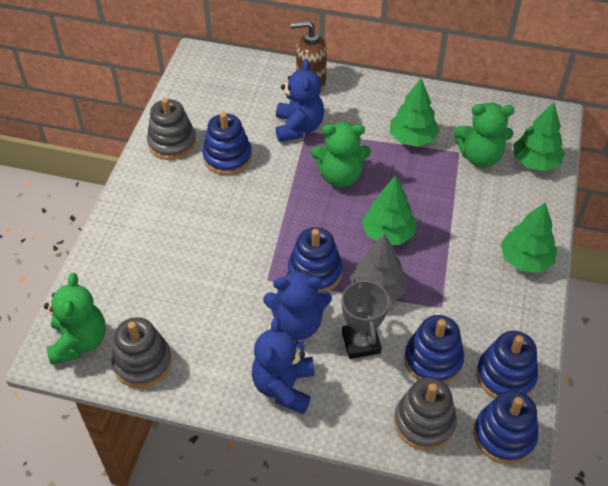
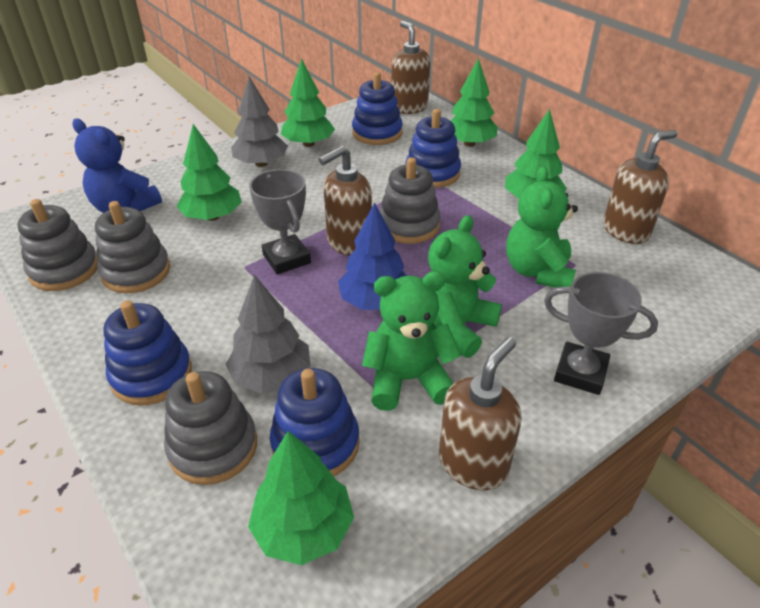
blue stacking toy: 5 -> 4
blue teddy bear: 3 -> 1
blue tree: 0 -> 1
brown soap dispenser: 1 -> 4
green tree: 4 -> 5
grey stacking toy: 3 -> 4
grey tree: 1 -> 2
grey trophy: 1 -> 2

